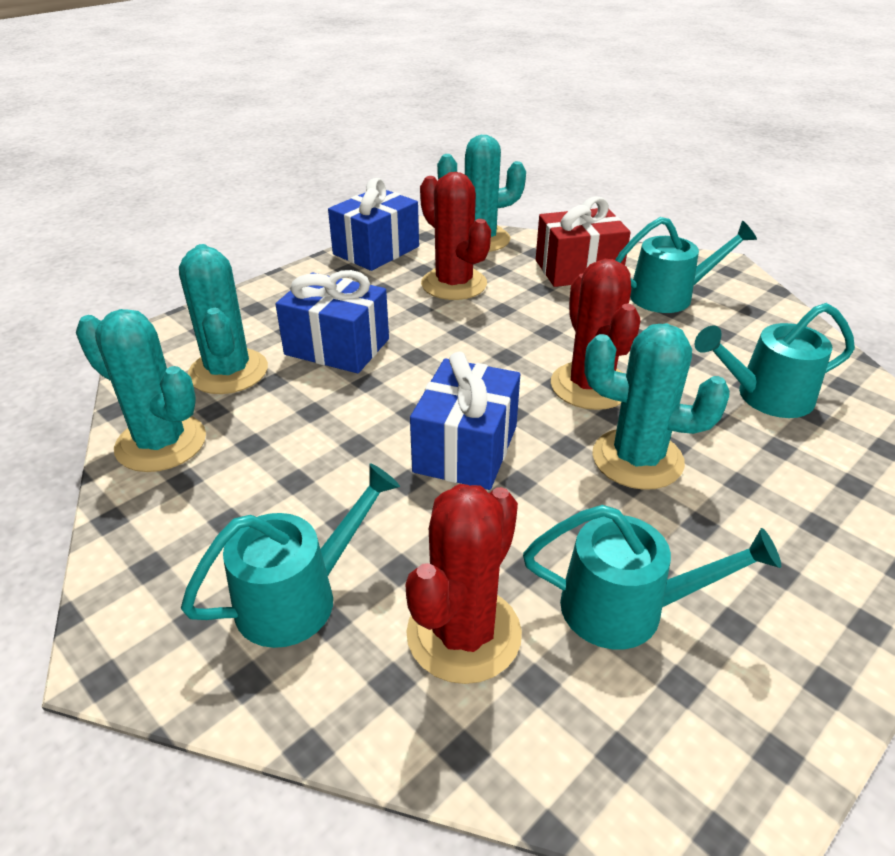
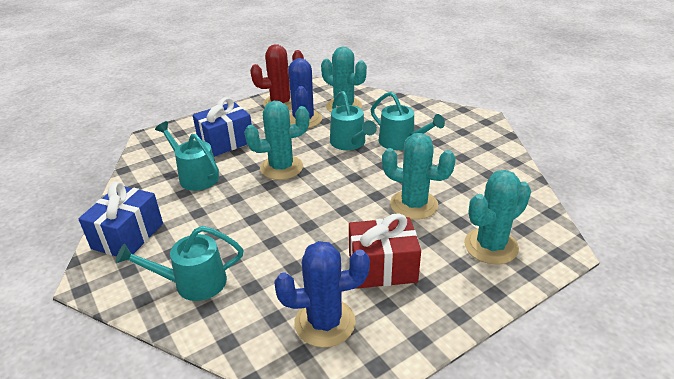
blue cactus: 0 -> 2
blue gift: 3 -> 2
red cactus: 3 -> 1

